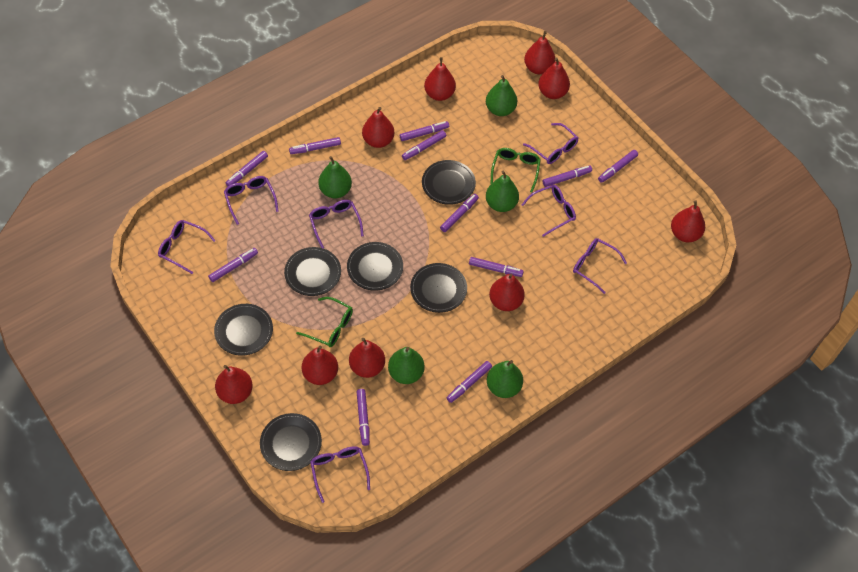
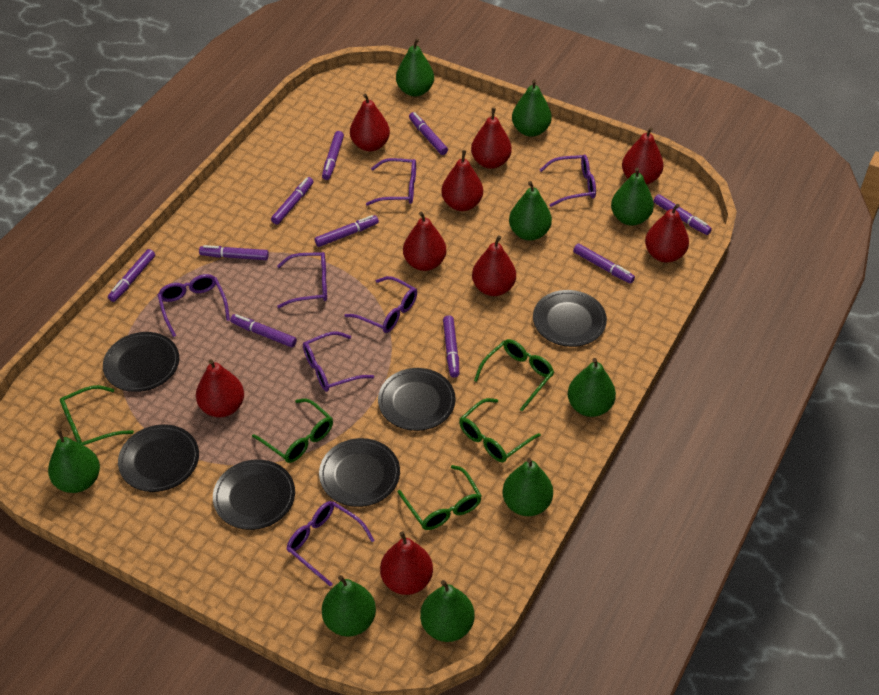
green glasses: 2 -> 5
green pear: 5 -> 9
purple marker: 11 -> 10

